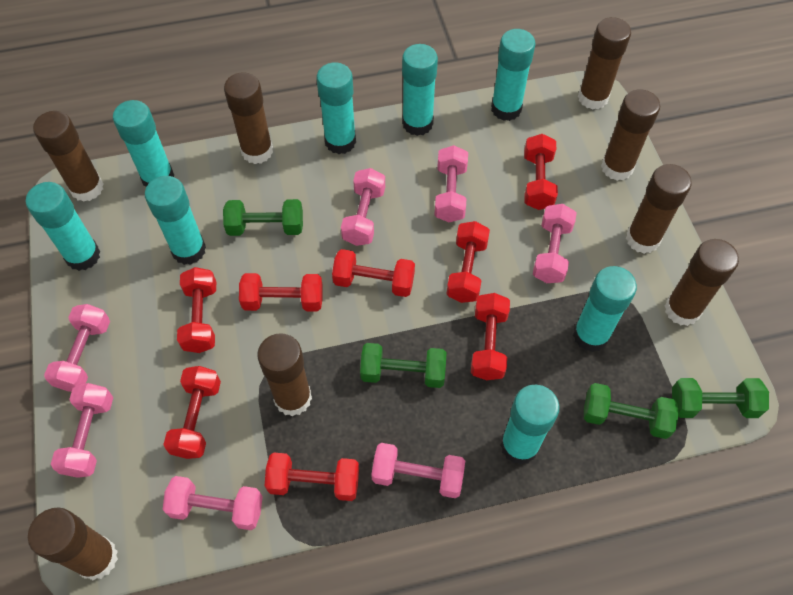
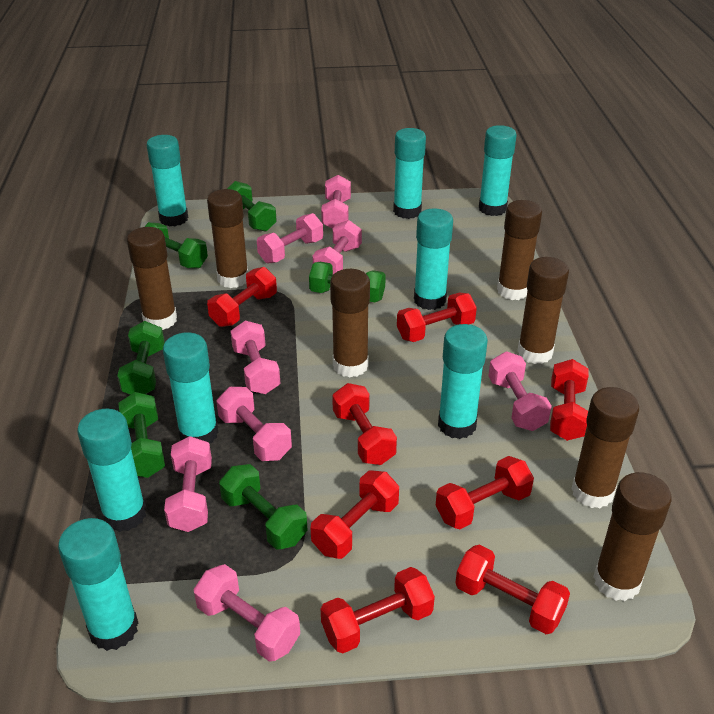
brown glue stick: 8 -> 7
green dumbbell: 4 -> 6
pink dumbbell: 7 -> 8

